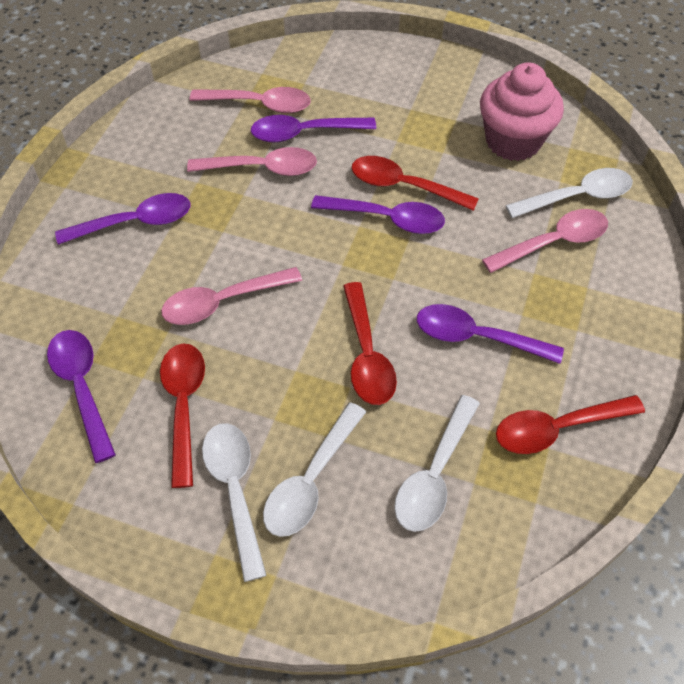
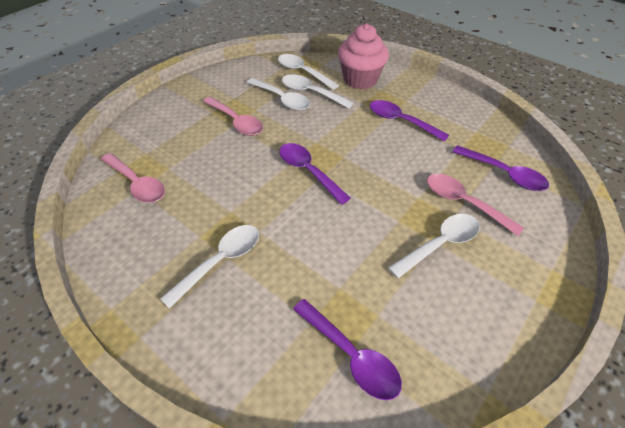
pink spoon: 4 -> 3
purple spoon: 5 -> 4
red spoon: 4 -> 0
white spoon: 4 -> 5

